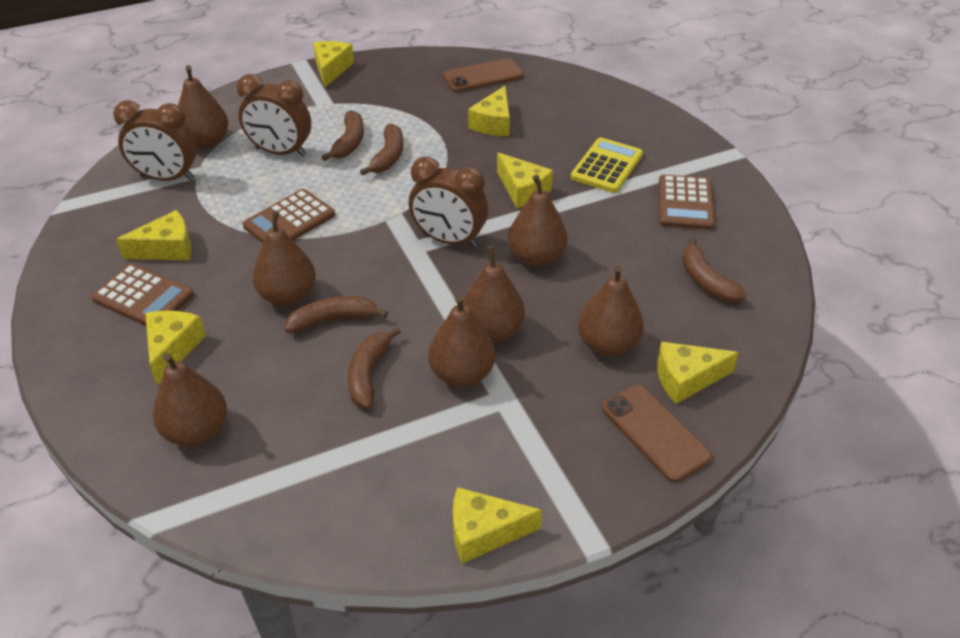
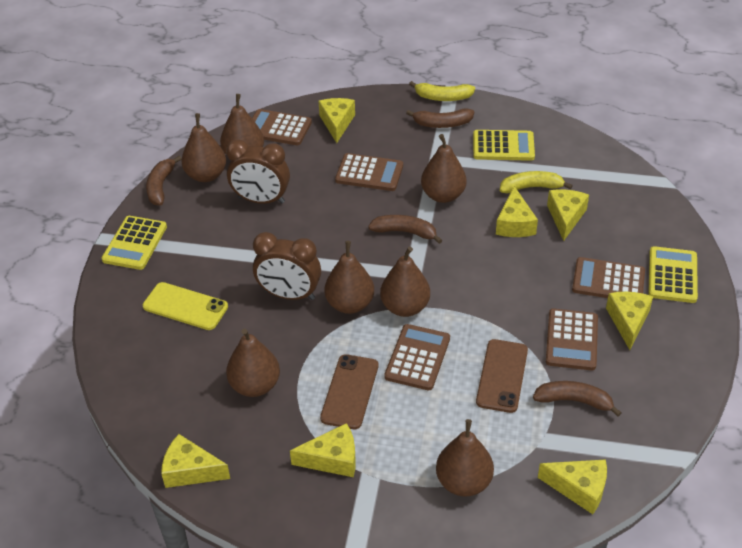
brown banana: 5 -> 4
brown calculator: 3 -> 5
brown clock: 3 -> 2
yellow banana: 0 -> 2
yellow calculator: 1 -> 3
yellow phone: 0 -> 1

